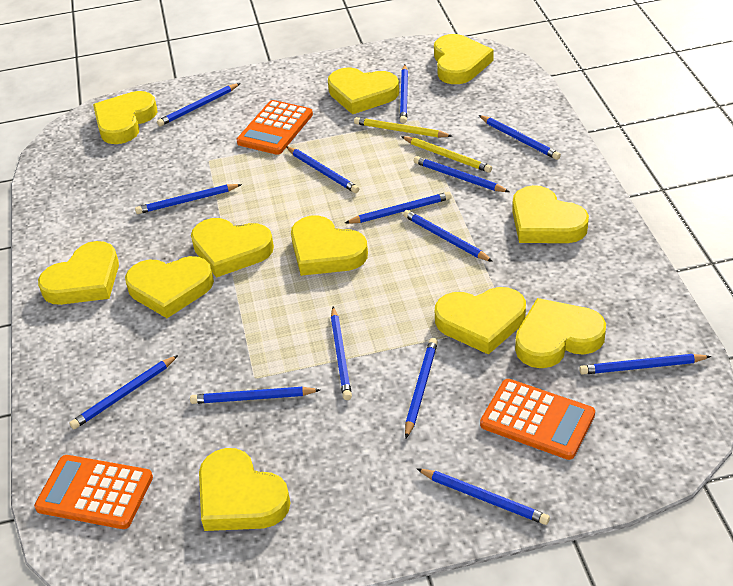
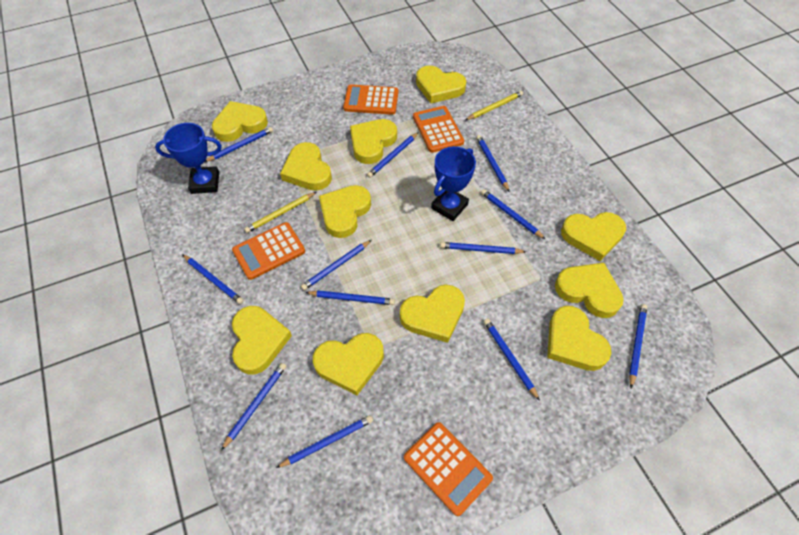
blue pencil: 14 -> 12
blue trophy: 0 -> 2
orange calculator: 3 -> 4

